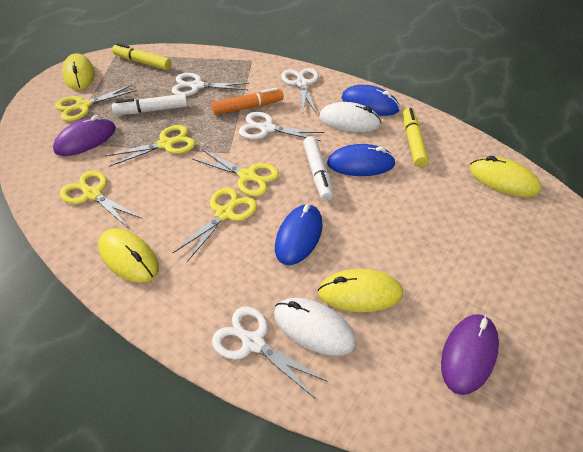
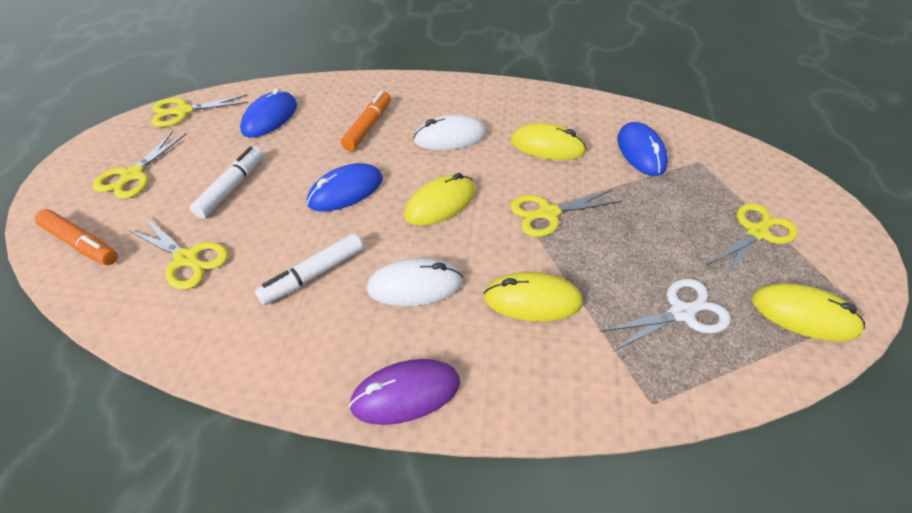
orange marker: 1 -> 2
purple mouse: 2 -> 1
white scissors: 4 -> 1
yellow marker: 2 -> 0

